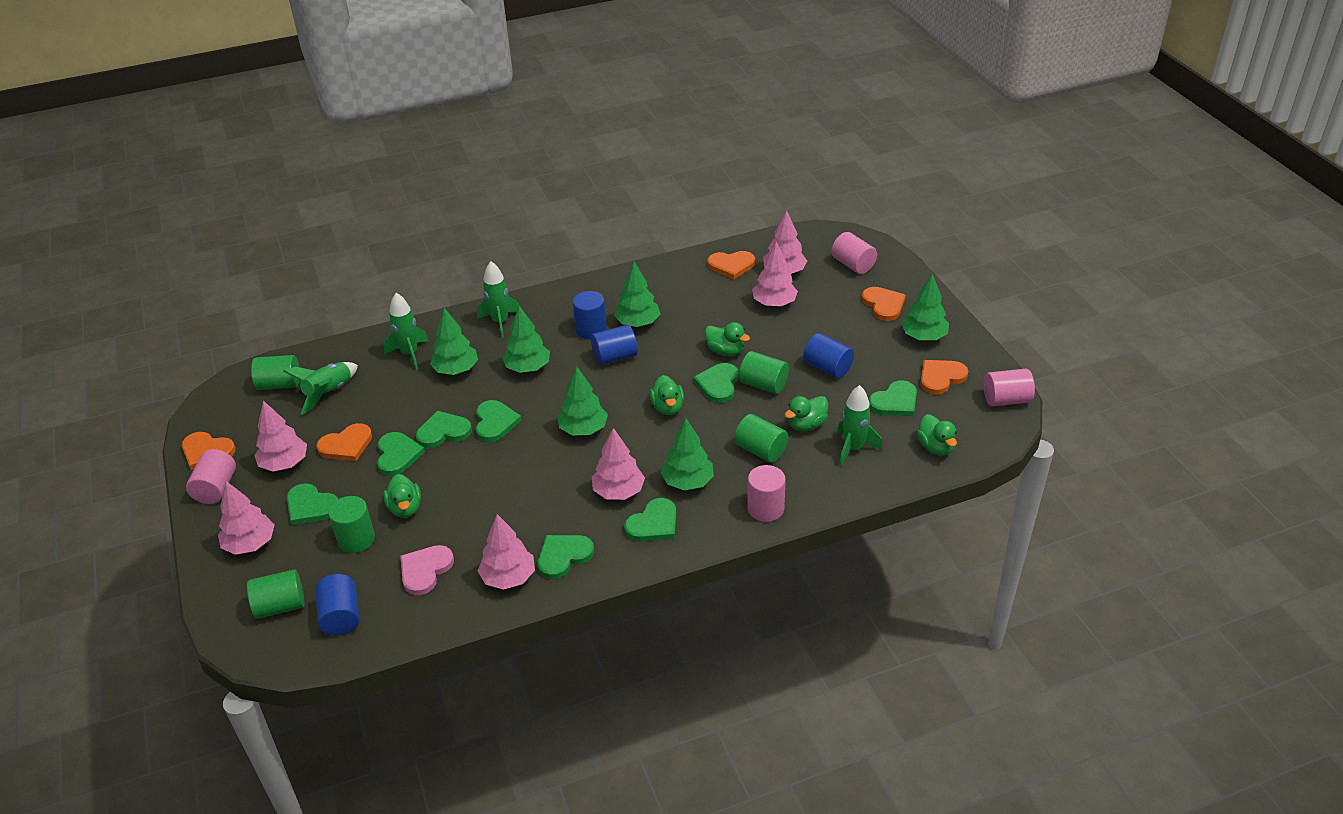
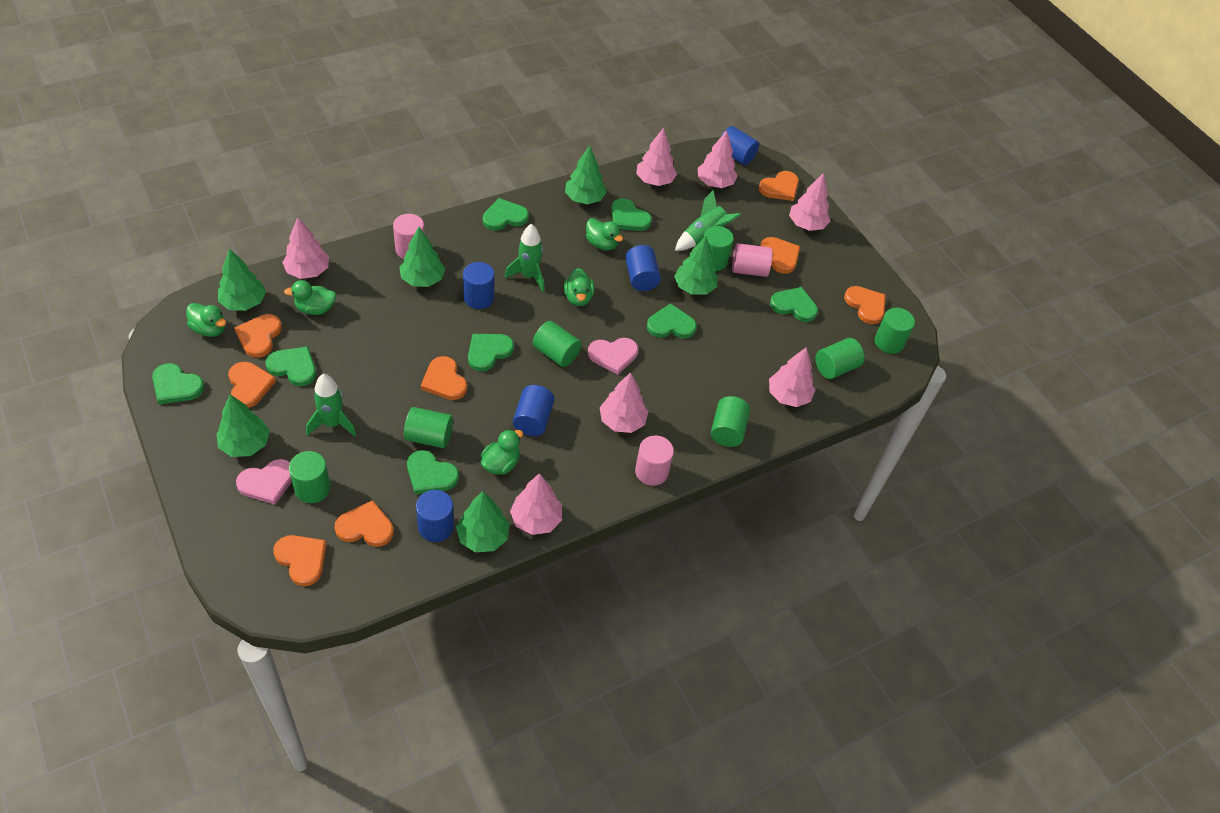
blue cylinder: 4 -> 5
green cylinder: 5 -> 7
green rocket: 4 -> 3
orange heart: 5 -> 8
pink cylinder: 4 -> 3
pink heart: 1 -> 2
pink tree: 6 -> 7

